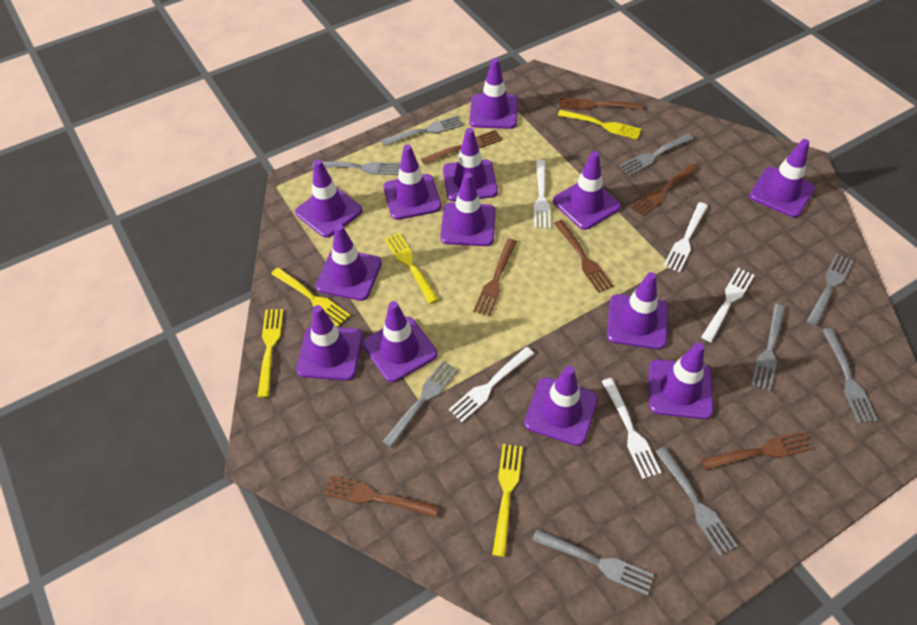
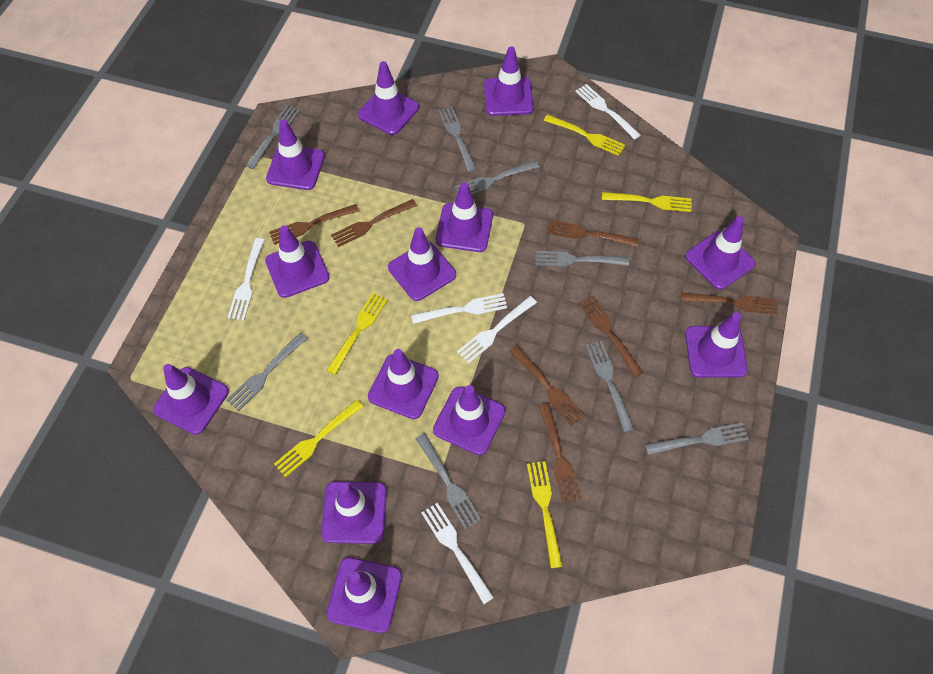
grey fork: 9 -> 8

